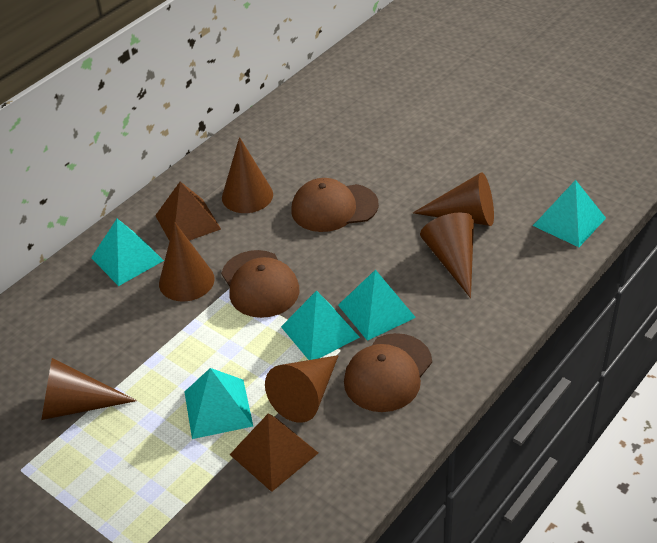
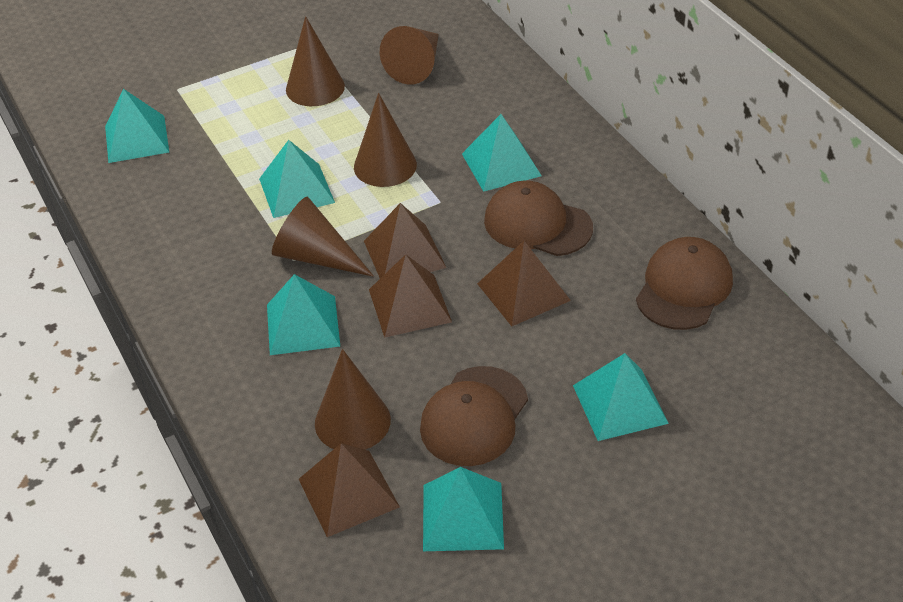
brown cone: 6 -> 5
brown pyramid: 2 -> 4
turquoise pyramid: 5 -> 6

